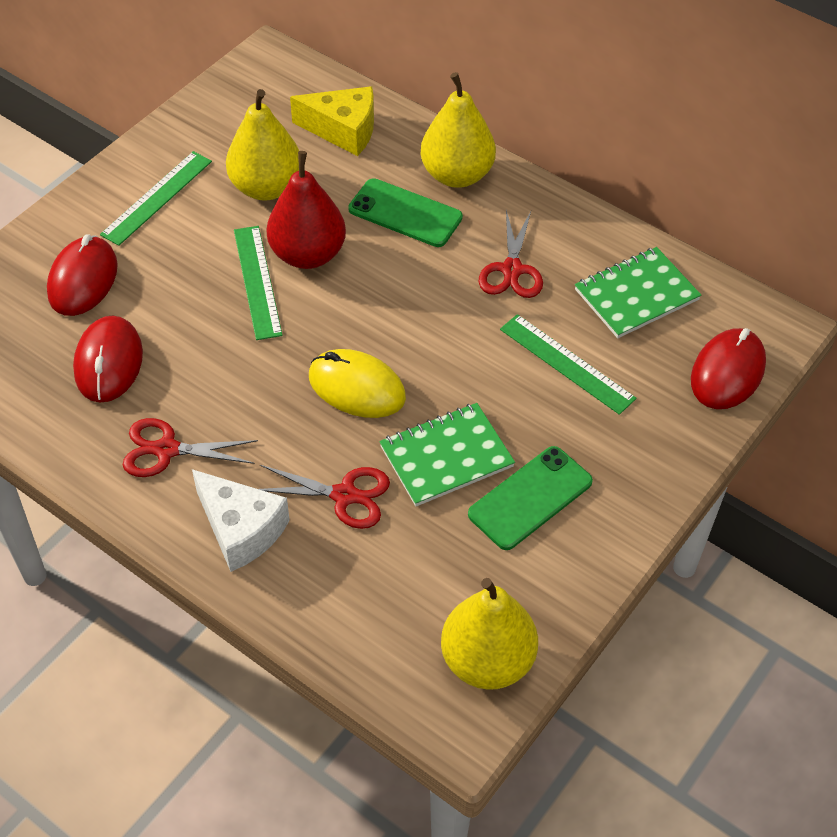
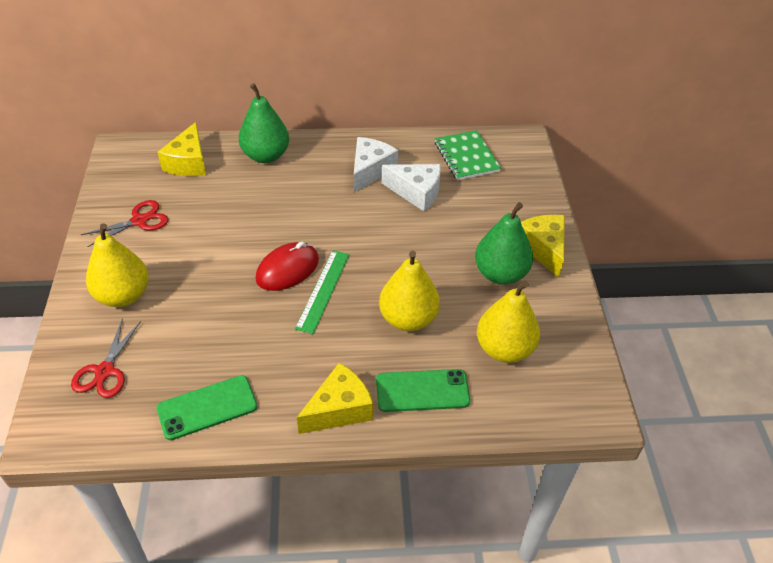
green notebook: 2 -> 1
green pear: 0 -> 2
green ruler: 3 -> 1
red mouse: 3 -> 1
red pear: 1 -> 0
red scissors: 3 -> 2
white cheese: 1 -> 2
yellow cheese: 1 -> 3
yellow mouse: 1 -> 0

